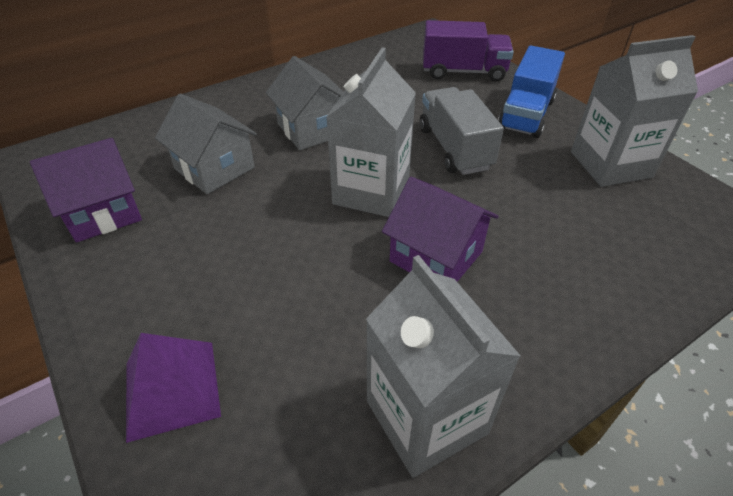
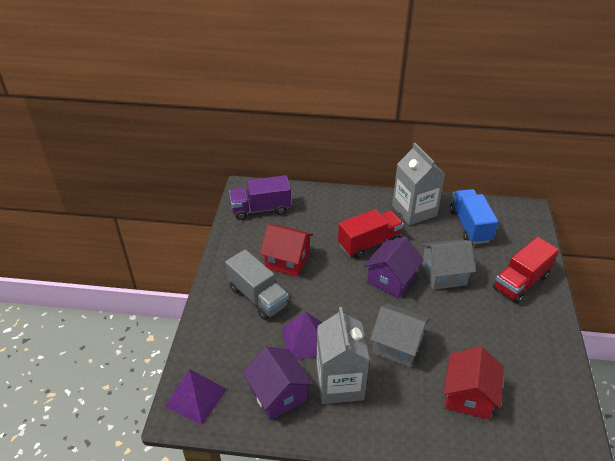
grey carton: 3 -> 2
purple pyramid: 1 -> 2
red house: 0 -> 2
red truck: 0 -> 2

